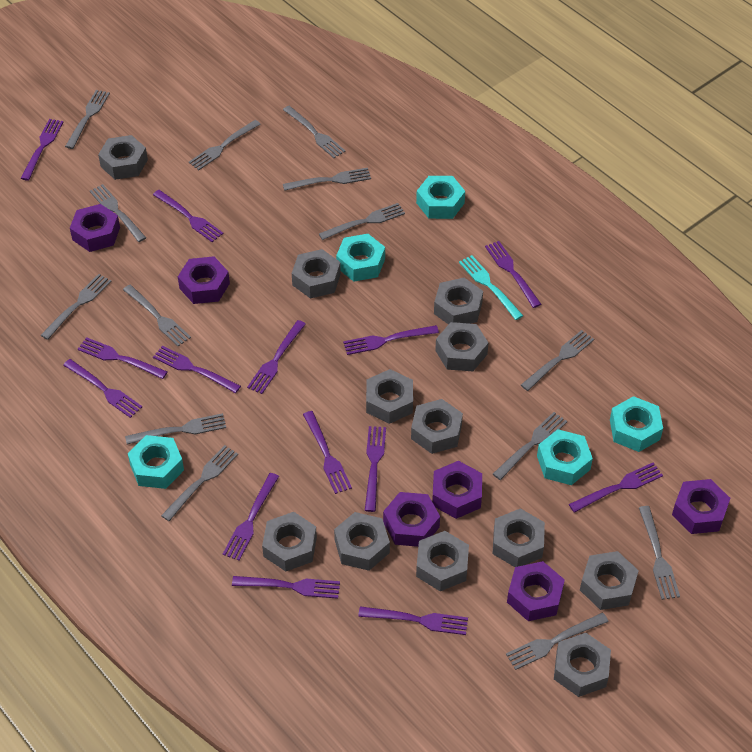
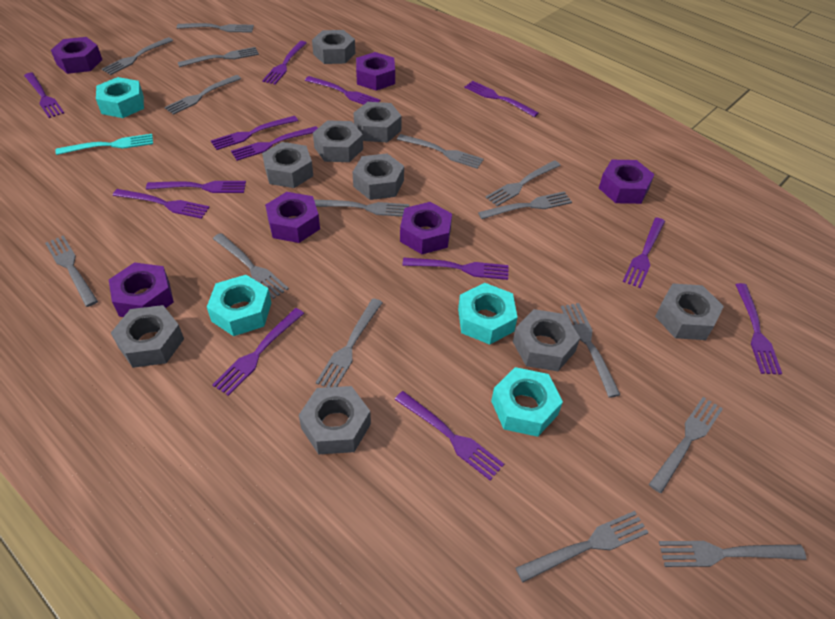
grey fork: 14 -> 15
grey nut: 12 -> 9
purple fork: 14 -> 13
turquoise nut: 5 -> 4

